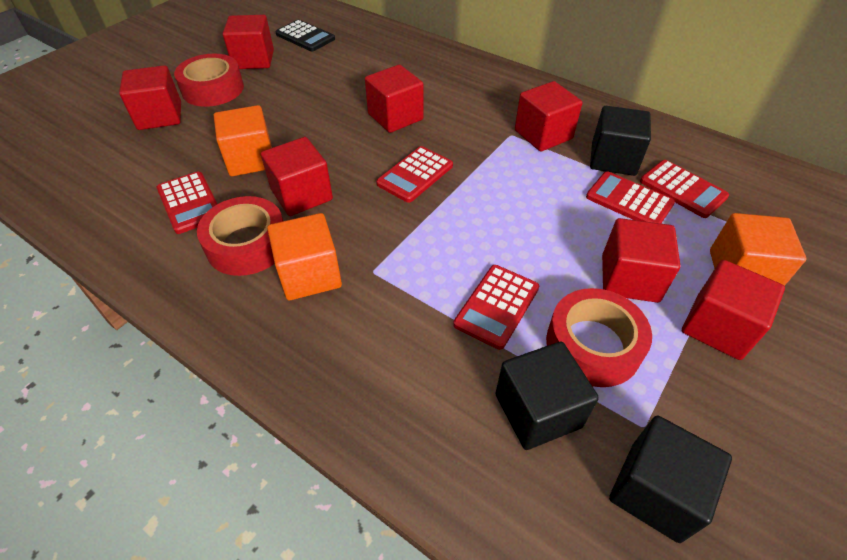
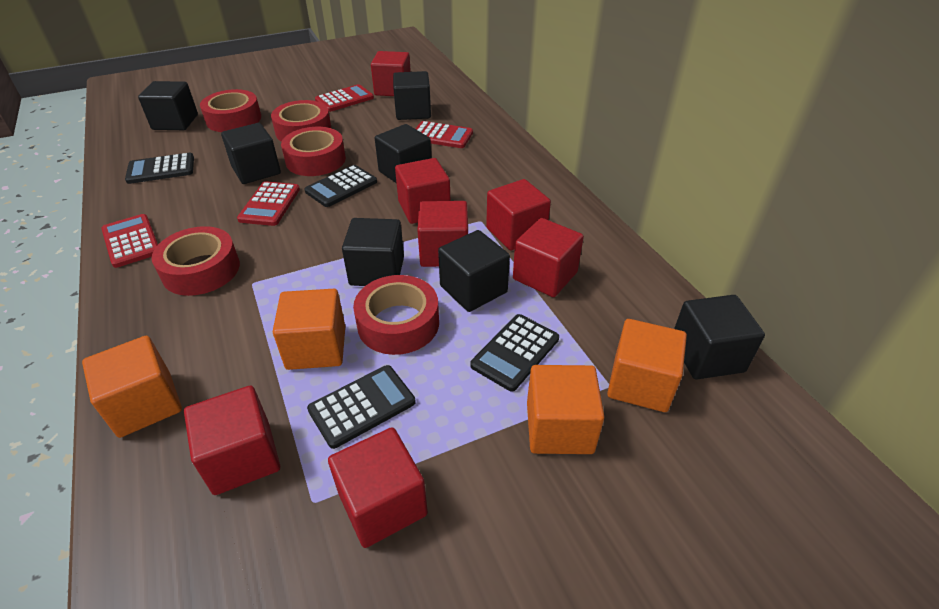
black calculator: 1 -> 4
black cube: 3 -> 7
orange cube: 3 -> 4
red calculator: 5 -> 4
red tape: 3 -> 5

